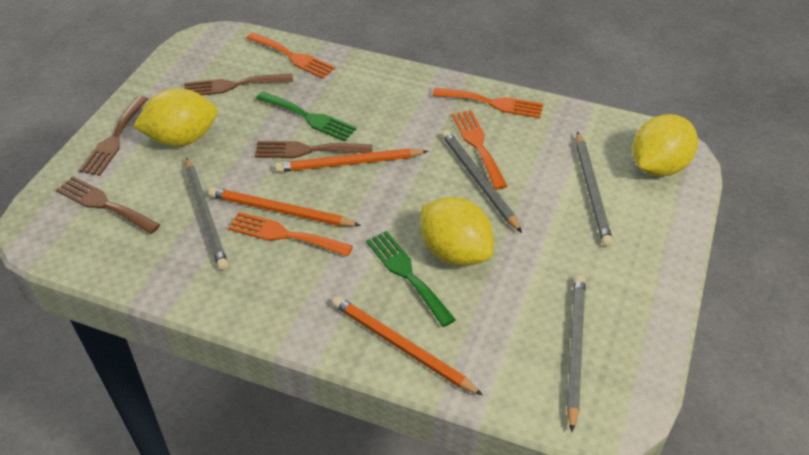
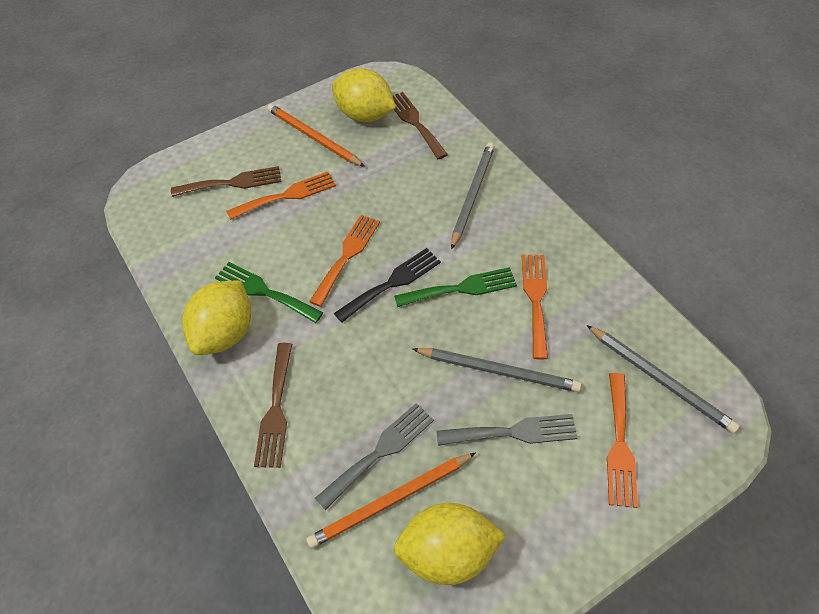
black fork: 0 -> 1
brown fork: 4 -> 3
grey fork: 0 -> 2
grey pencil: 4 -> 3
orange pencil: 3 -> 2

